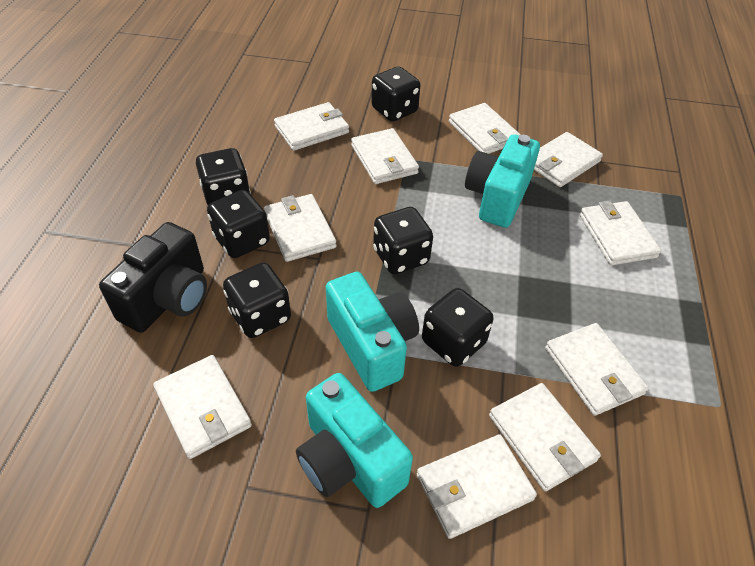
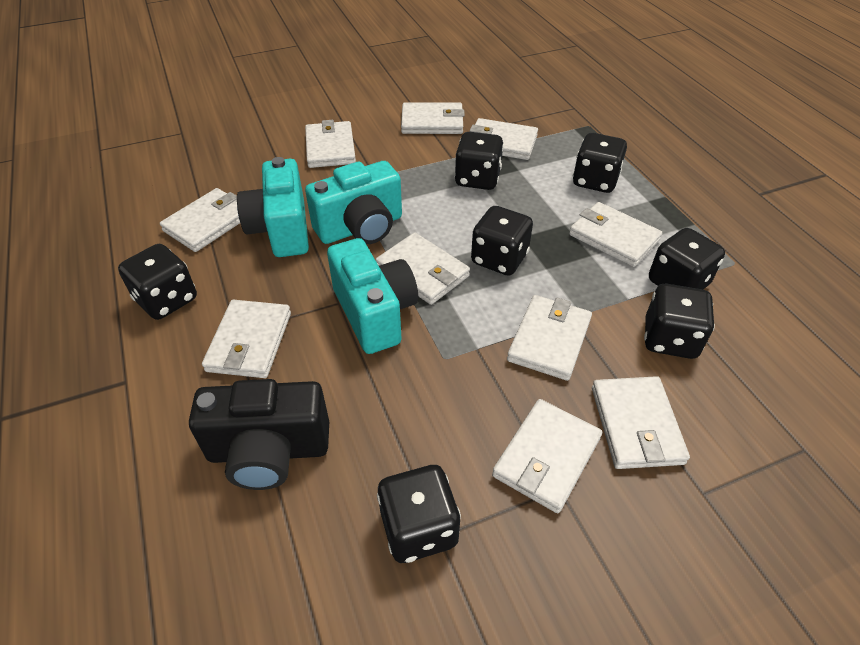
black dice: 6 -> 7

